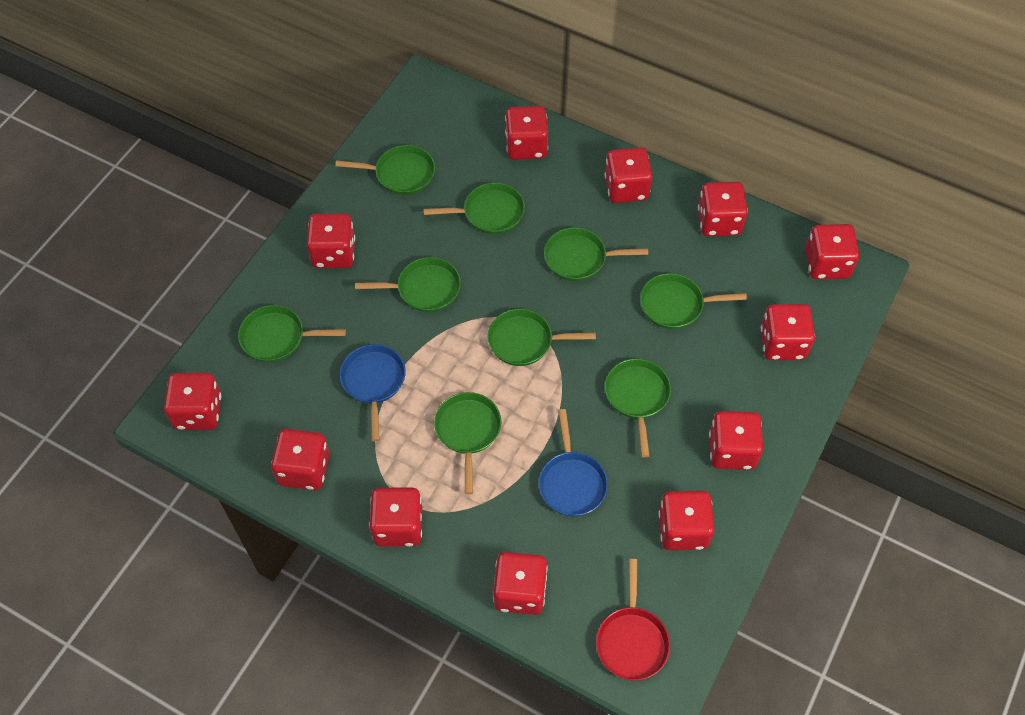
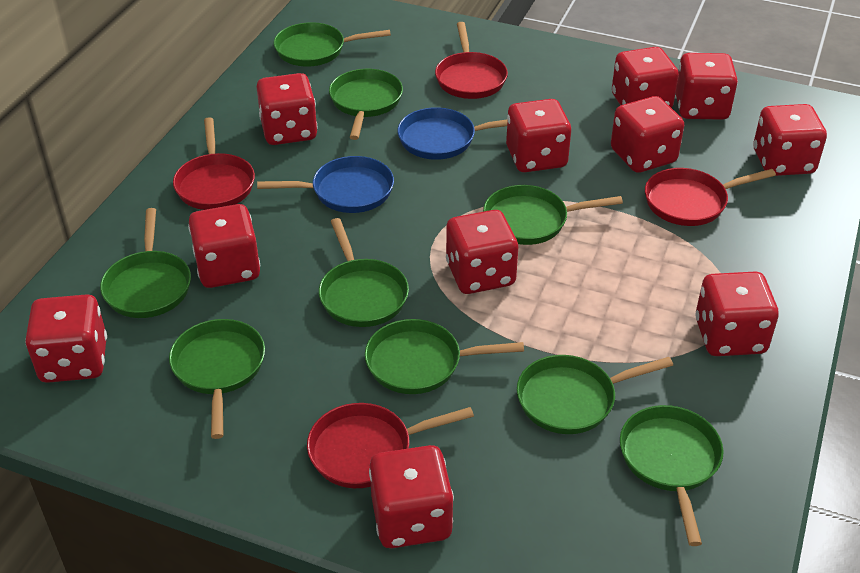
red dice: 12 -> 11
red pan: 1 -> 4

